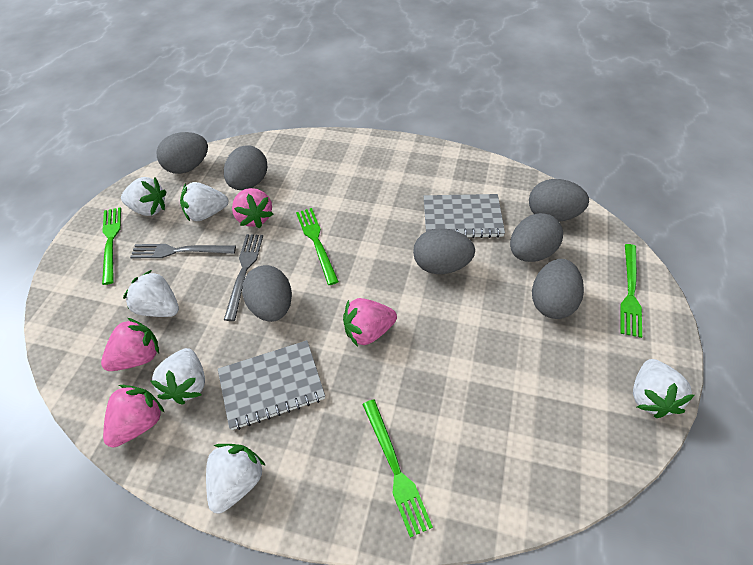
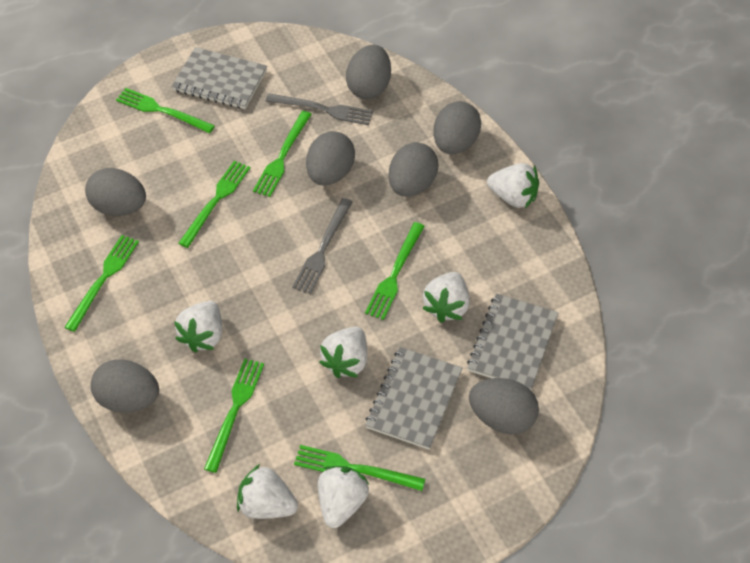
green fork: 4 -> 7
grey notebook: 2 -> 3
pink strawberry: 4 -> 0

